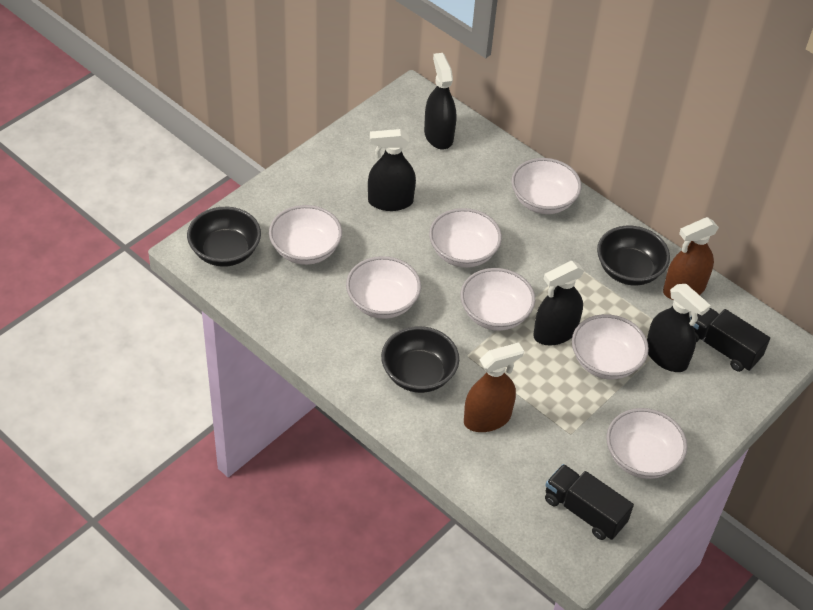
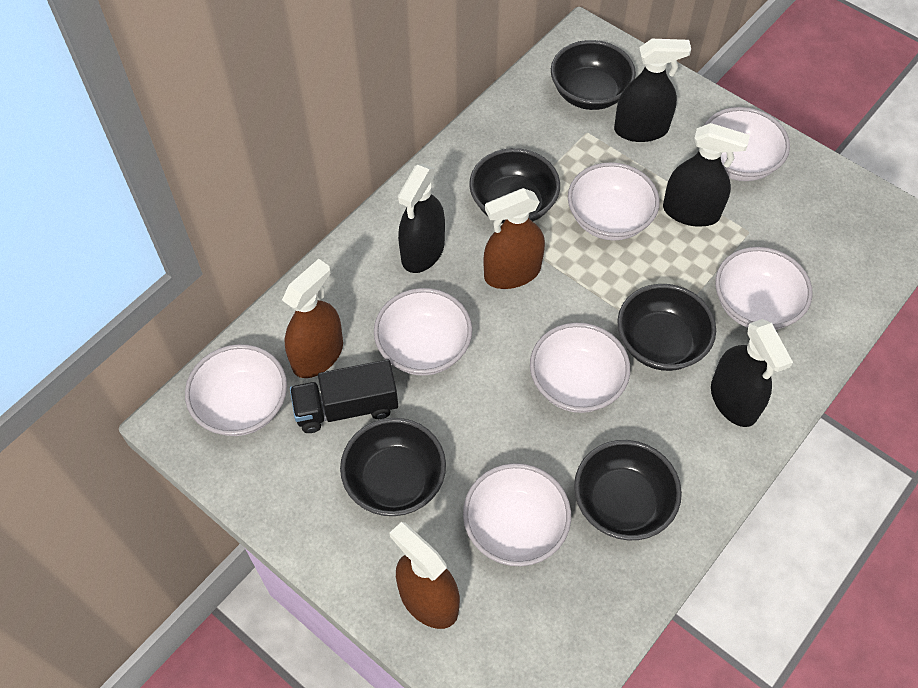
black bowl: 3 -> 5
black truck: 2 -> 1
brown spray bottle: 2 -> 3

